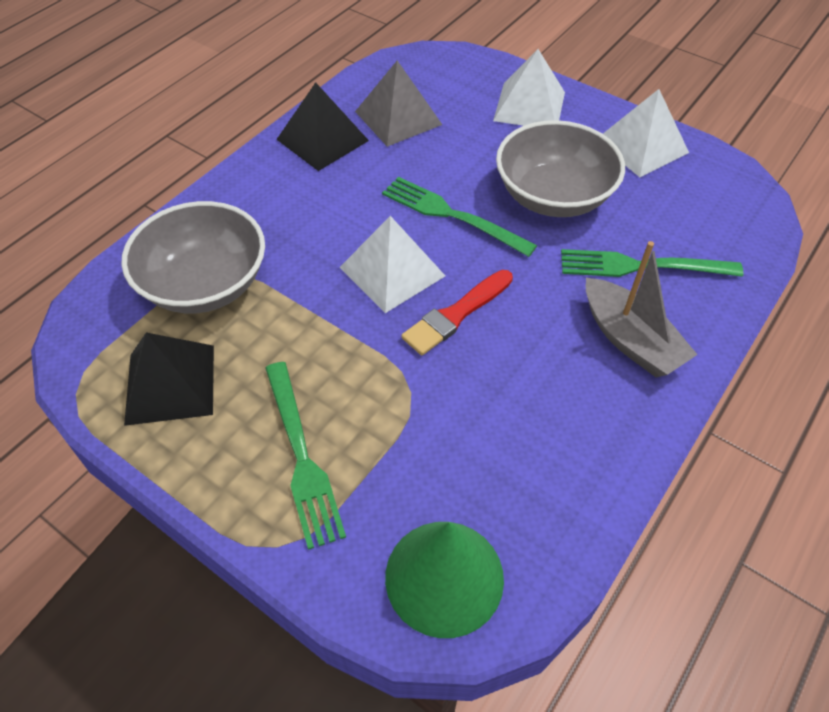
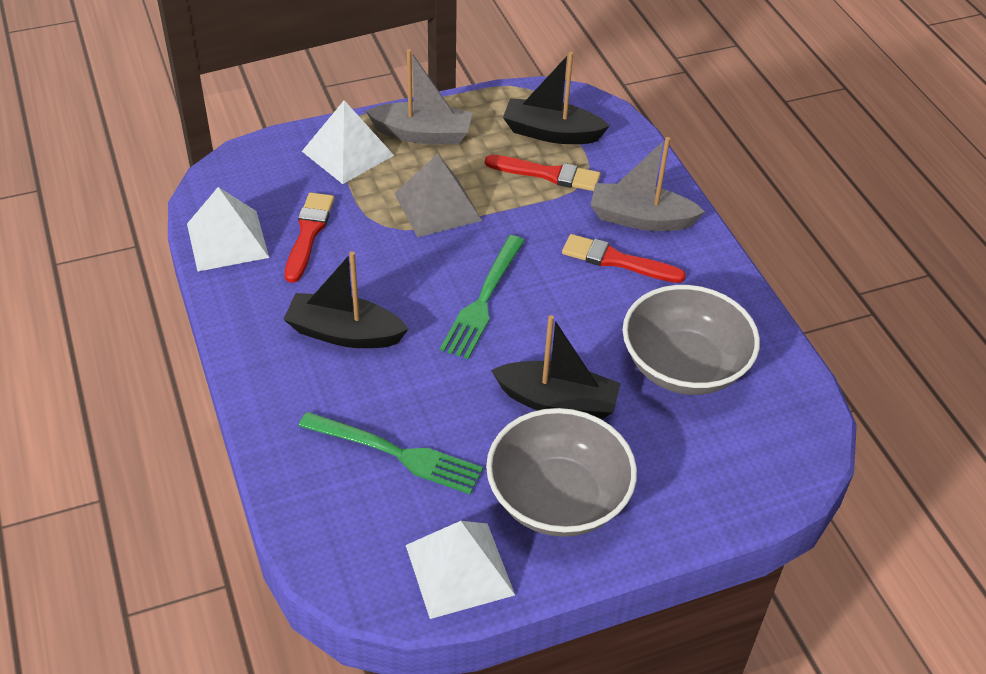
black boat: 0 -> 3
black pyramid: 2 -> 0
green cone: 1 -> 0
green fork: 3 -> 2
grey boat: 1 -> 2
red brush: 1 -> 3

